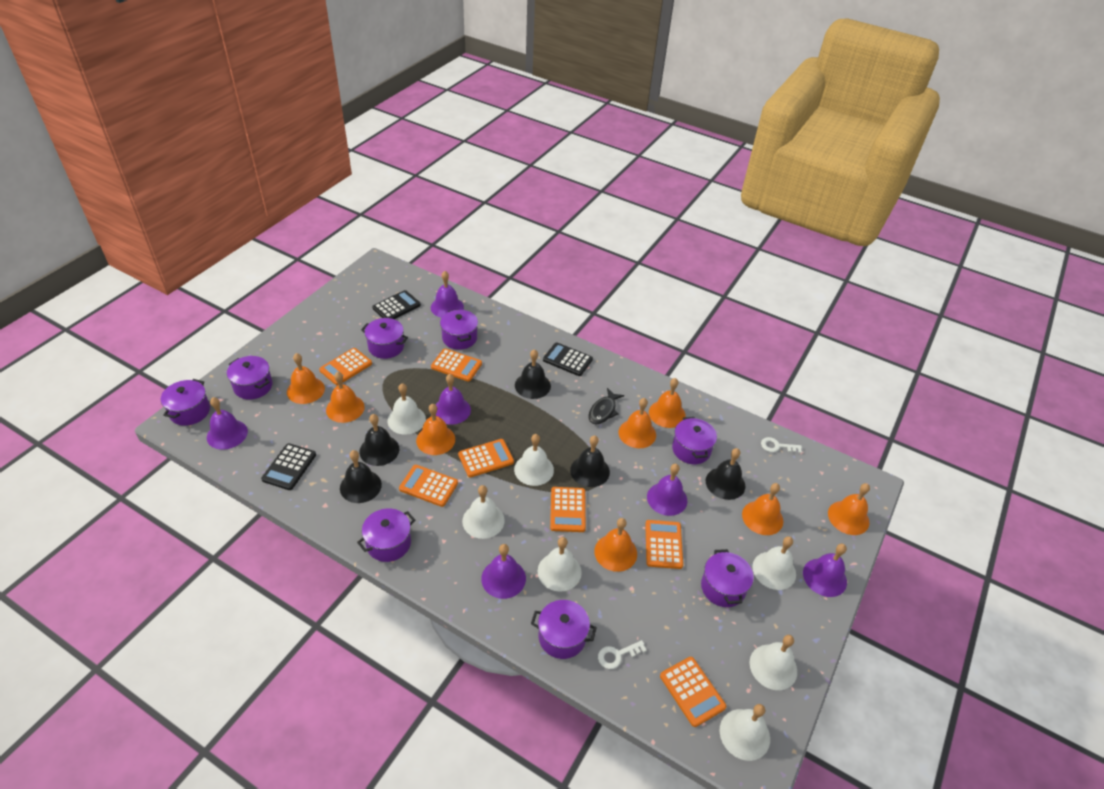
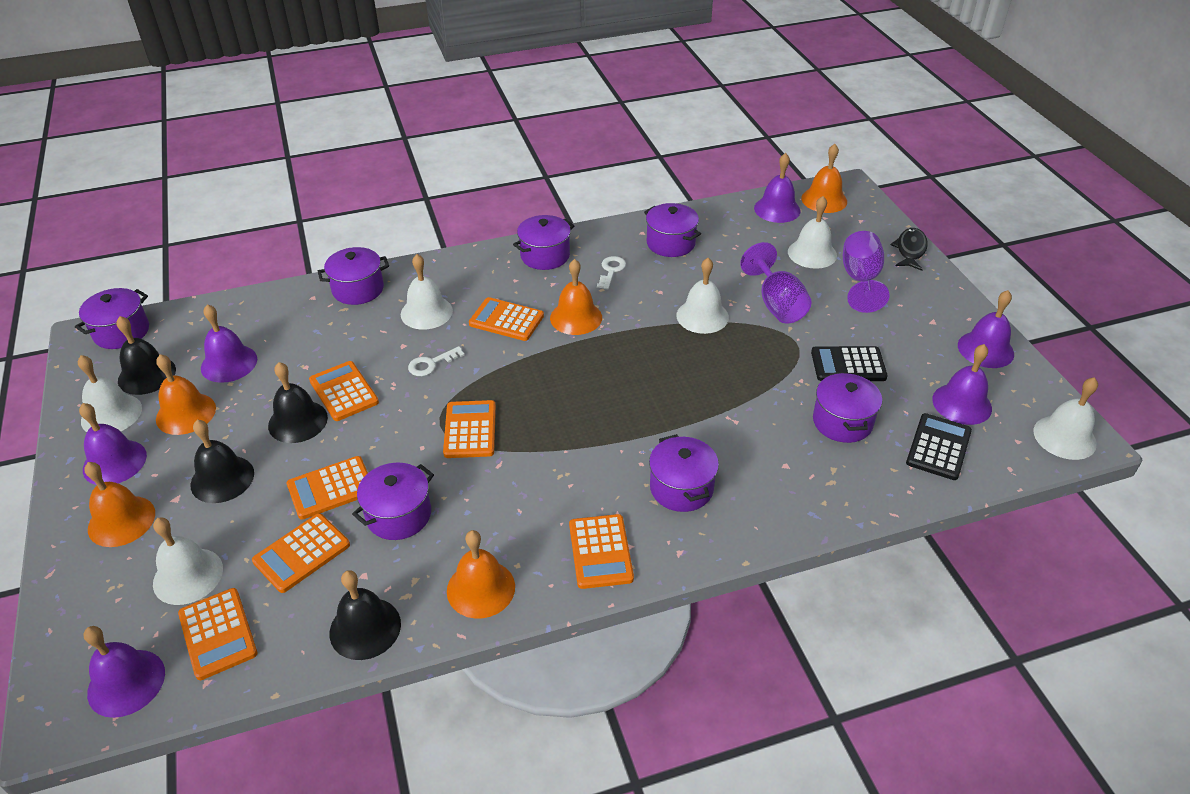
black bell: 5 -> 4
black calculator: 3 -> 2
orange bell: 8 -> 5
purple goblet: 0 -> 2
purple pot: 8 -> 7
white bell: 7 -> 6

